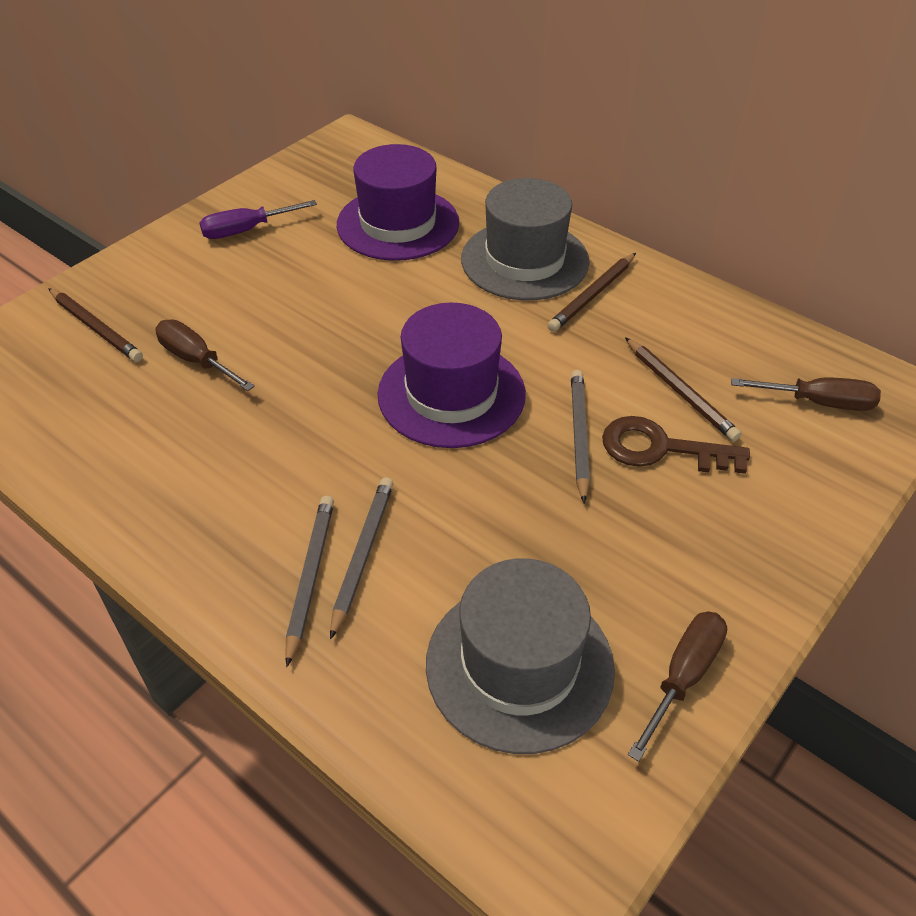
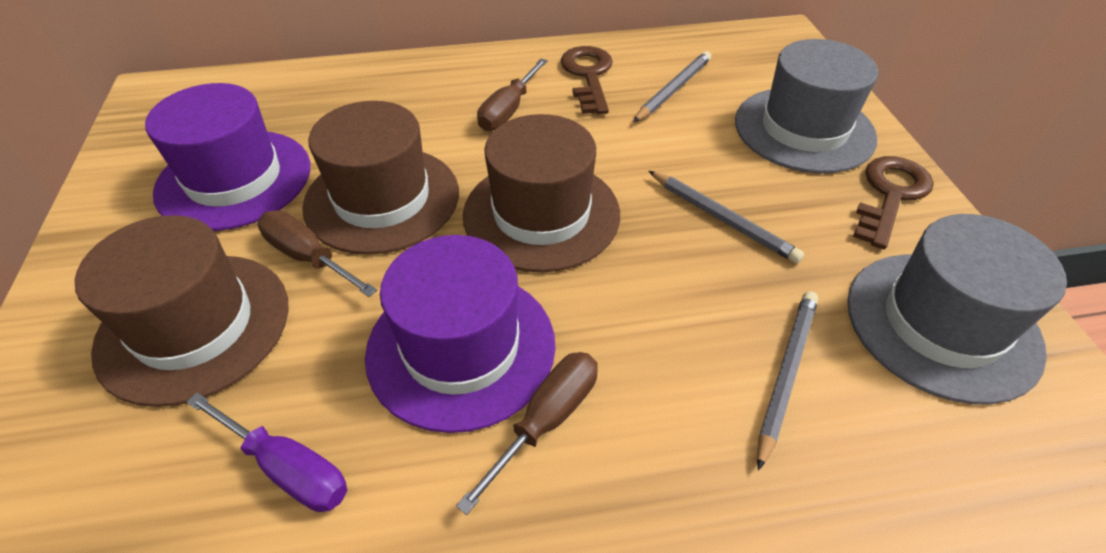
brown hat: 0 -> 3
brown key: 1 -> 2
brown pencil: 3 -> 0

